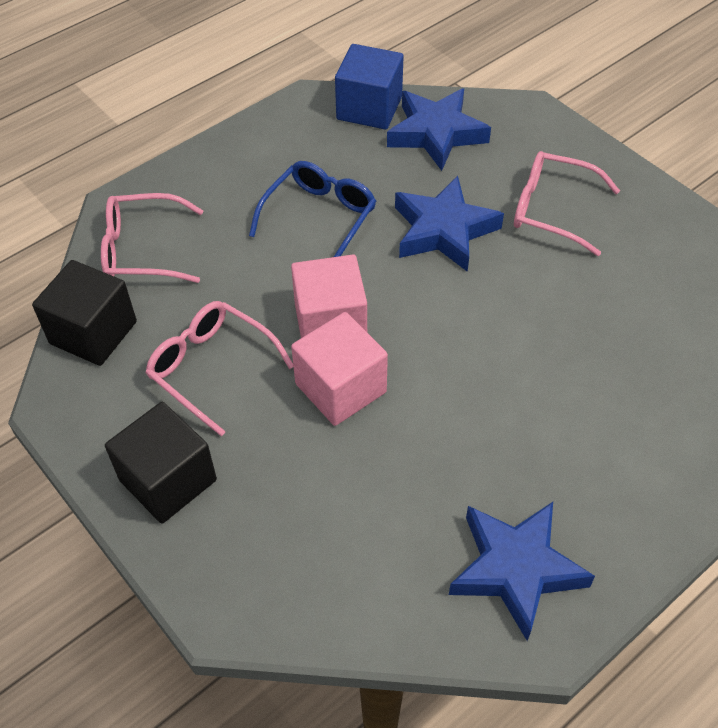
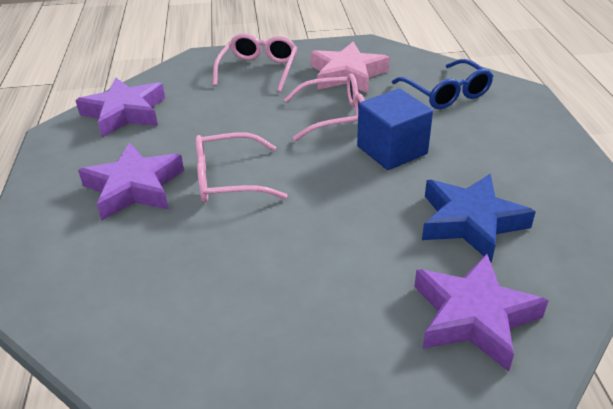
black cube: 2 -> 0
blue star: 3 -> 1
pink cube: 2 -> 0
pink star: 0 -> 1
purple star: 0 -> 3

